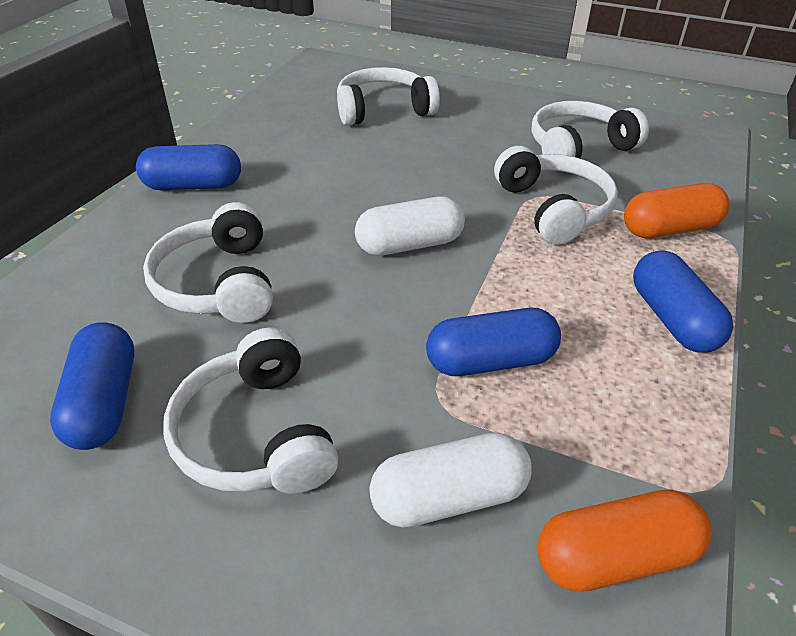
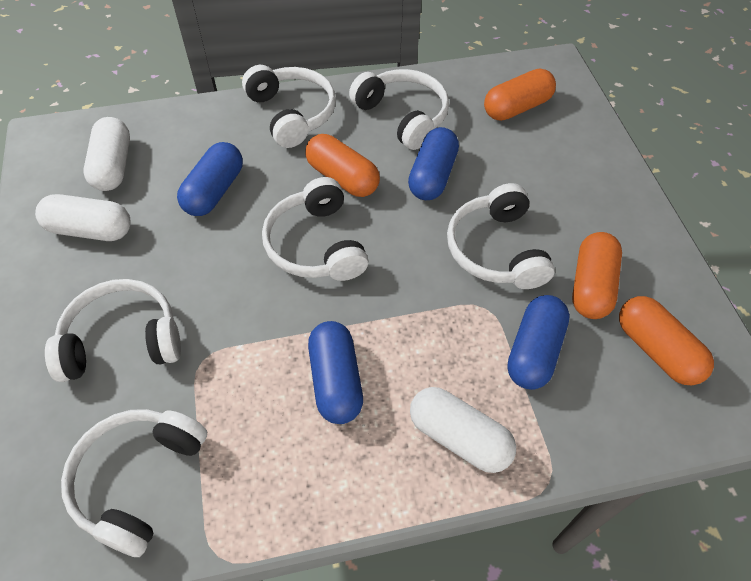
orange capsule: 2 -> 4
white capsule: 2 -> 3
white headphones: 5 -> 6

